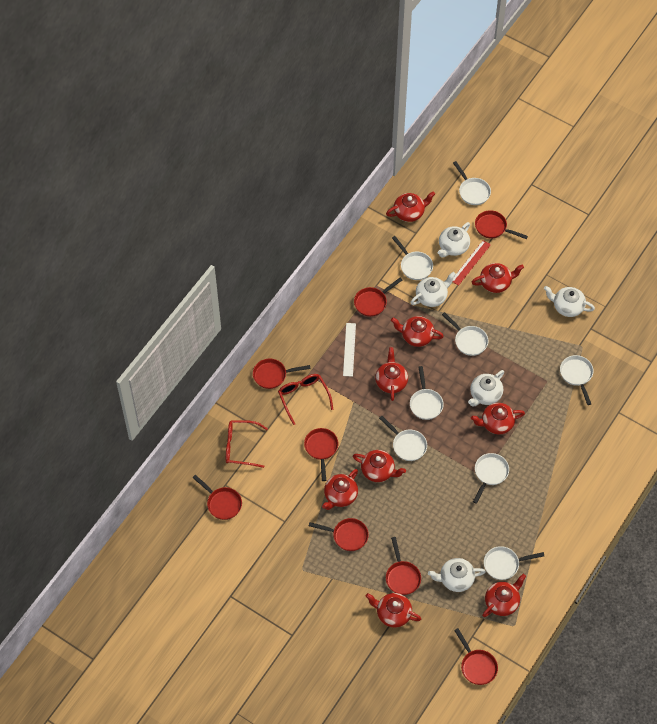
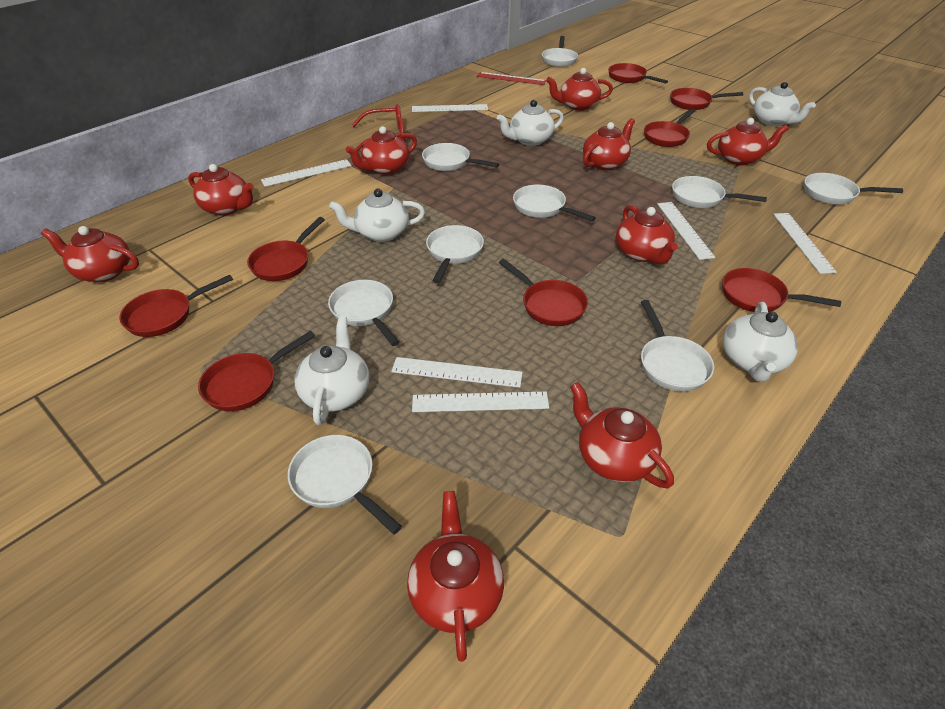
red glasses: 2 -> 1
white pan: 8 -> 9
white ruler: 1 -> 6

